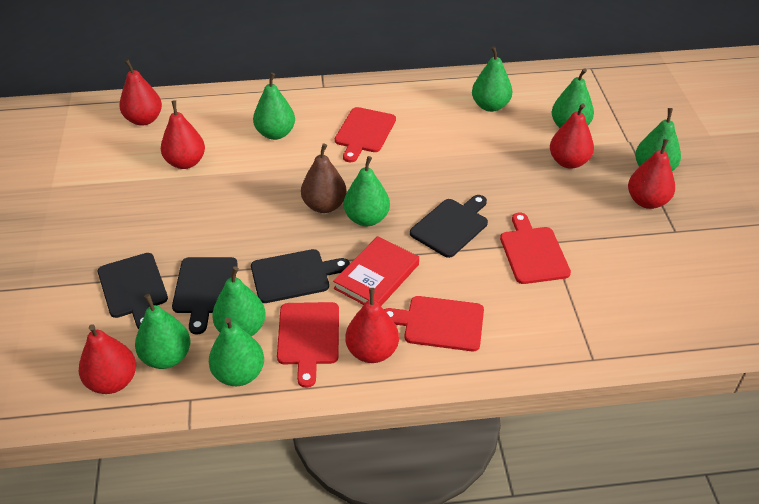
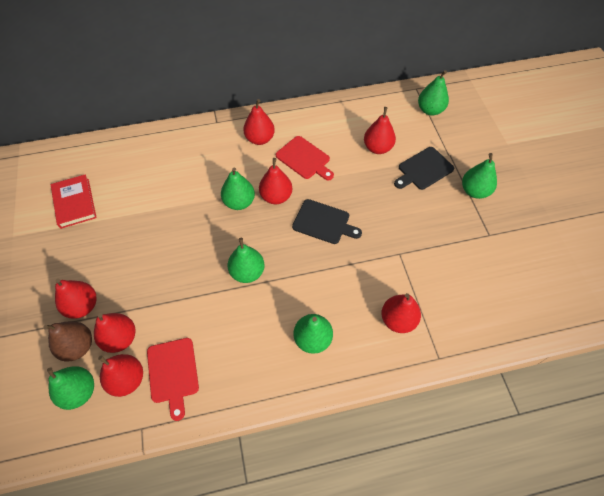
black cutting board: 4 -> 2
green pear: 8 -> 6
red cutting board: 4 -> 2
red pear: 6 -> 7

